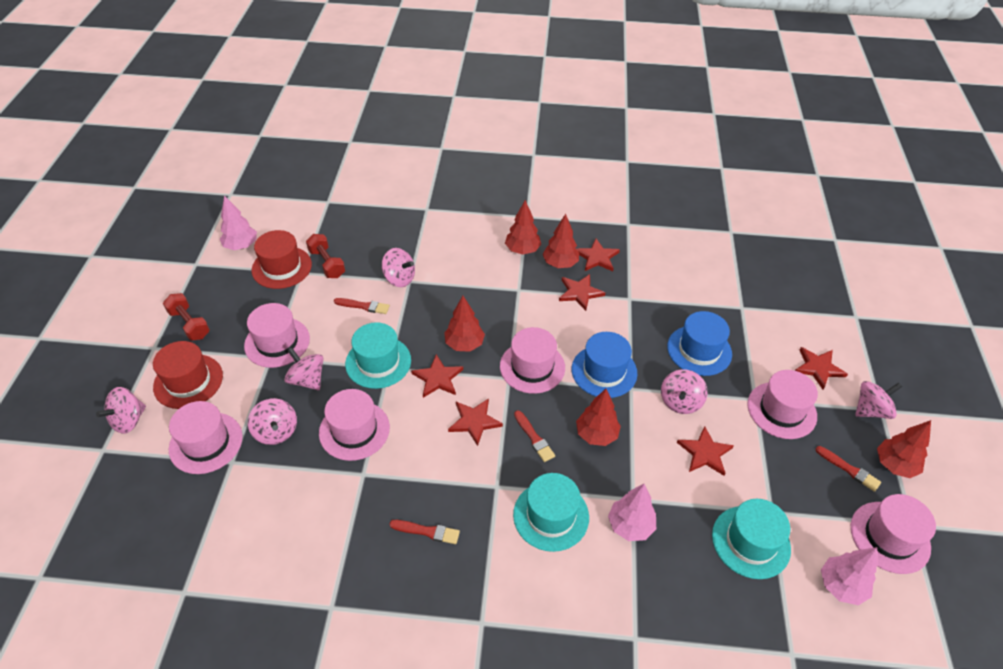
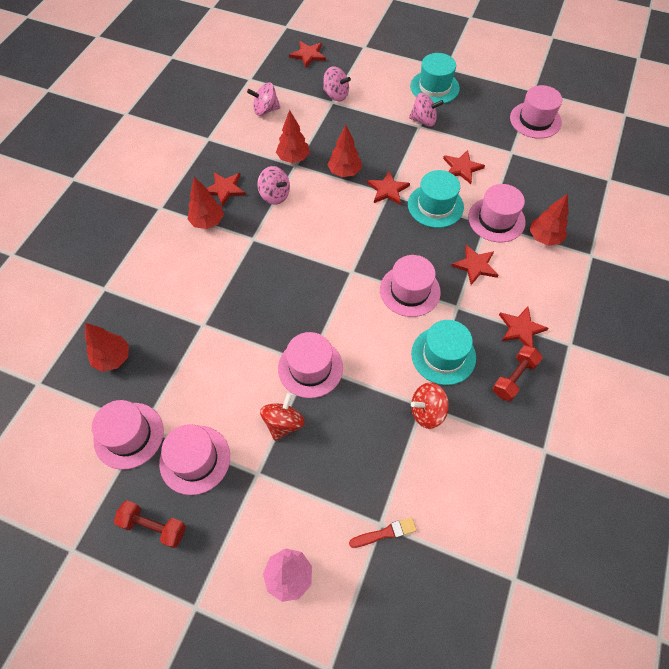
blue hat: 2 -> 0
pink spinning top: 6 -> 4
pink tree: 3 -> 1
red brush: 4 -> 1
red hat: 2 -> 0
red spinning top: 0 -> 2

